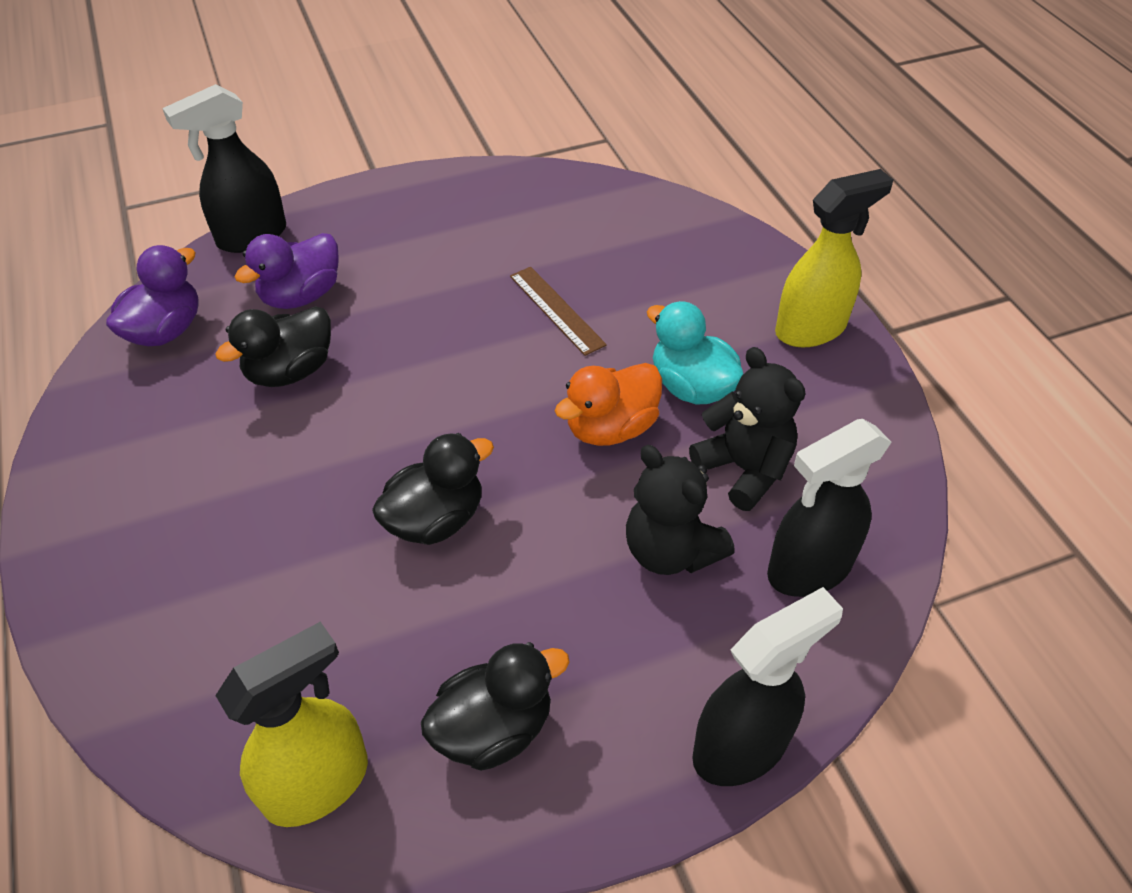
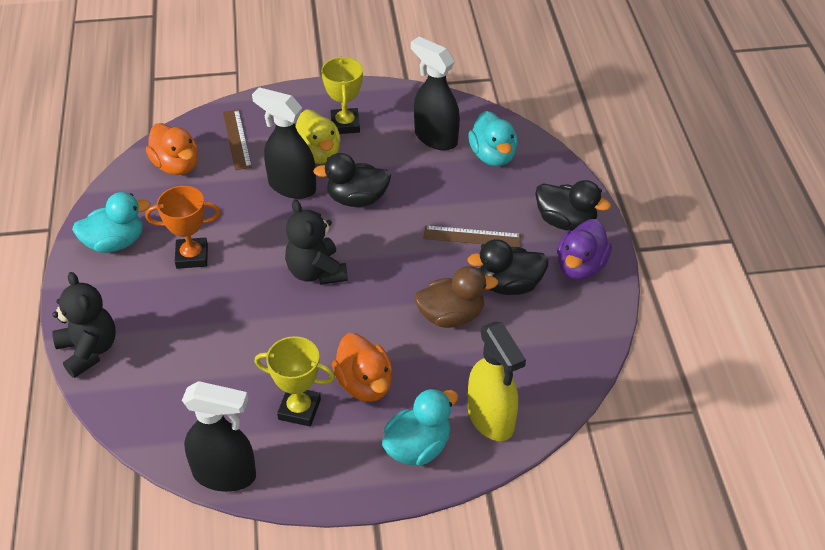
brown duck: 0 -> 1
brown ruler: 1 -> 2
orange duck: 1 -> 2
orange trophy: 0 -> 1
purple duck: 2 -> 1
turquoise duck: 1 -> 3
yellow duck: 0 -> 1
yellow spray bottle: 2 -> 1
yellow trophy: 0 -> 2

